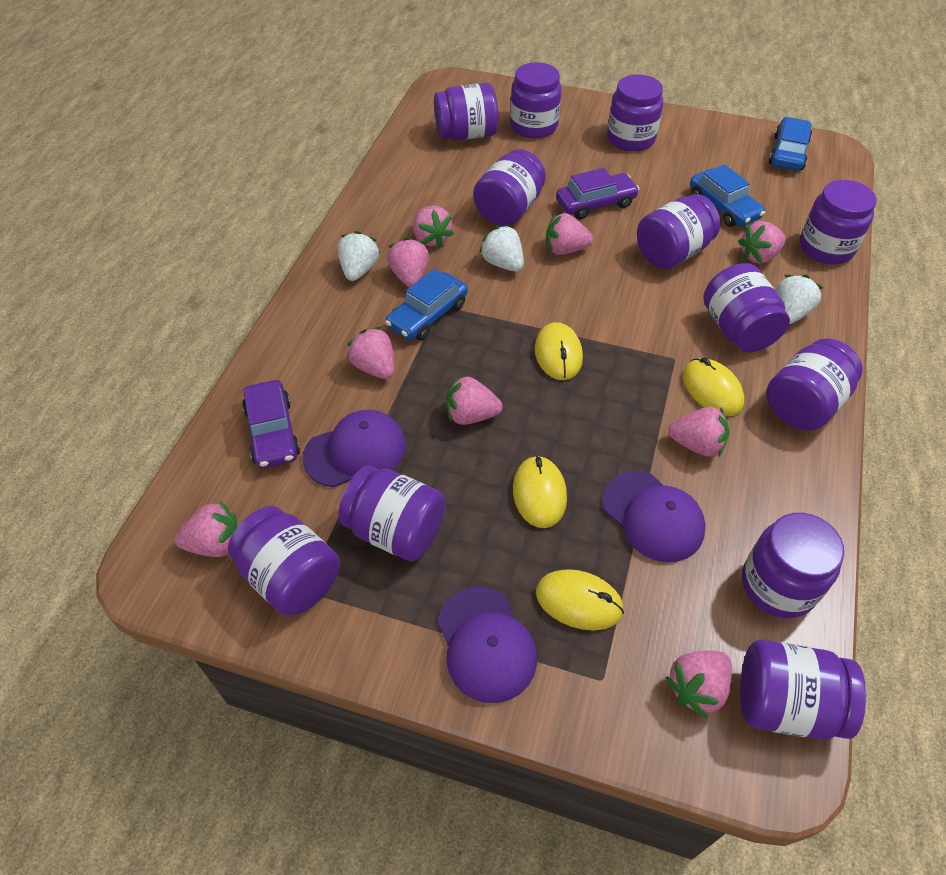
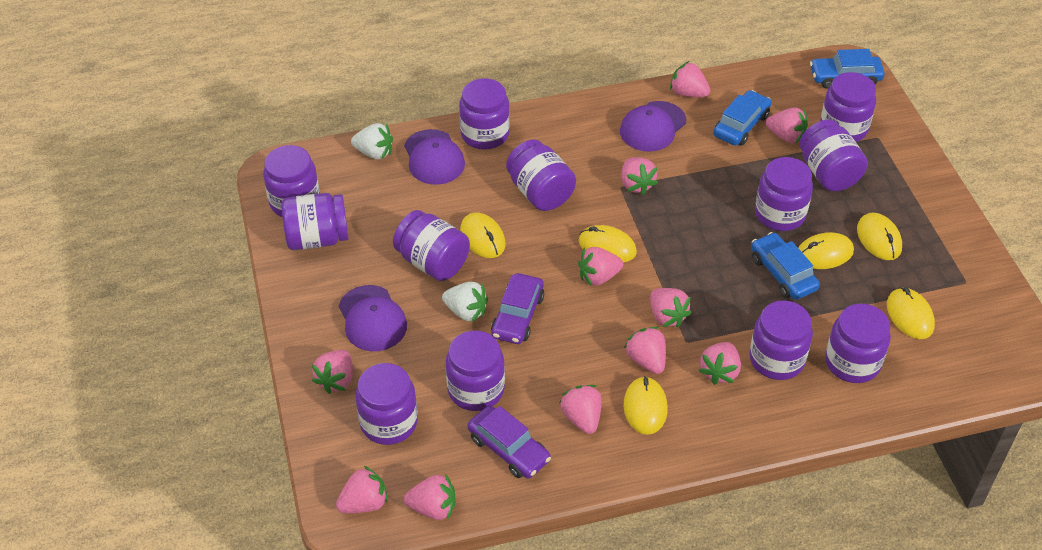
pink strawberry: 9 -> 11
white strawberry: 3 -> 2
yellow mouse: 4 -> 6

